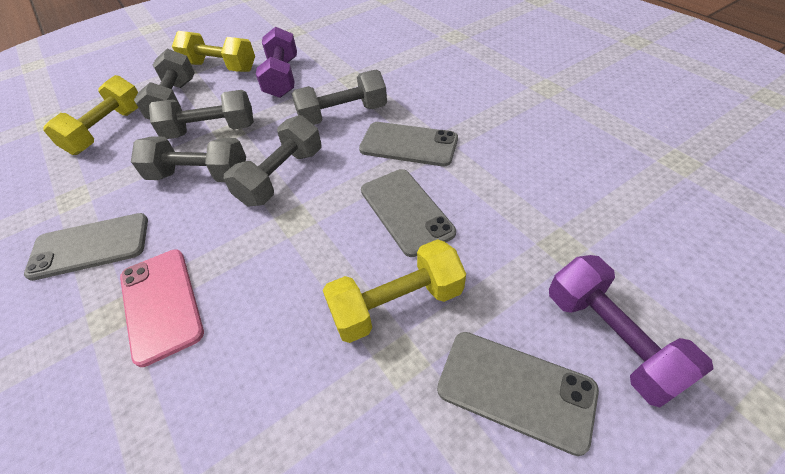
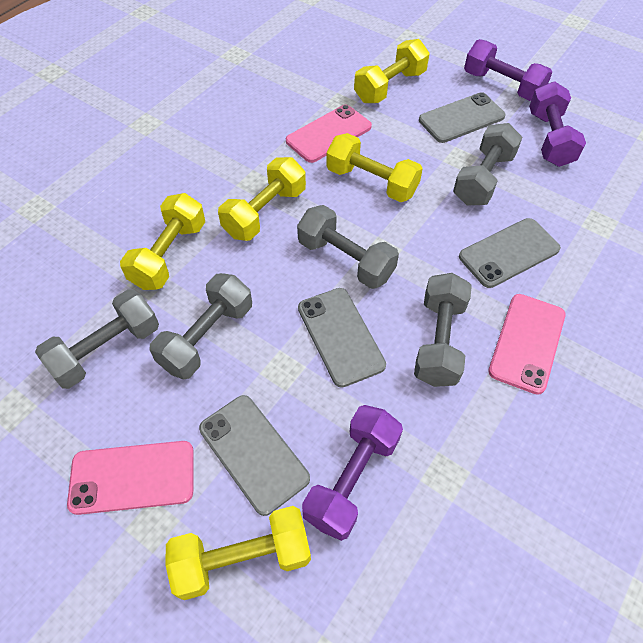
pink phone: 1 -> 3
purple dumbbell: 2 -> 3
yellow dumbbell: 3 -> 5

